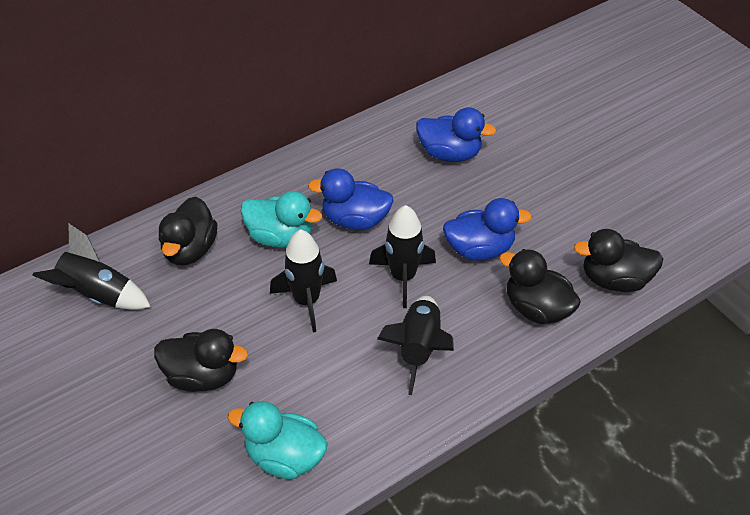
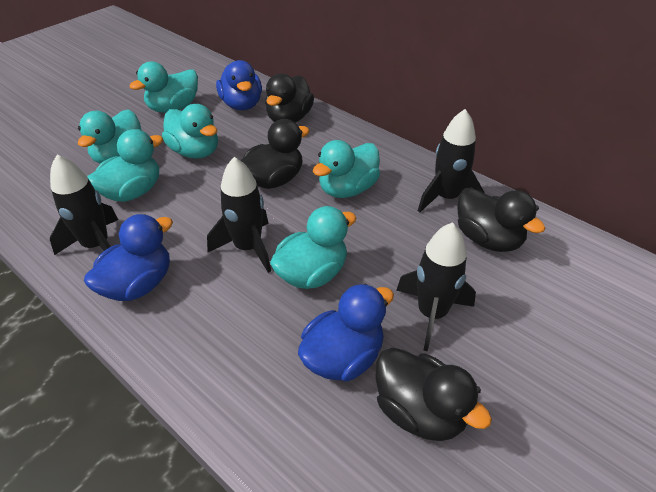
turquoise duck: 2 -> 6

